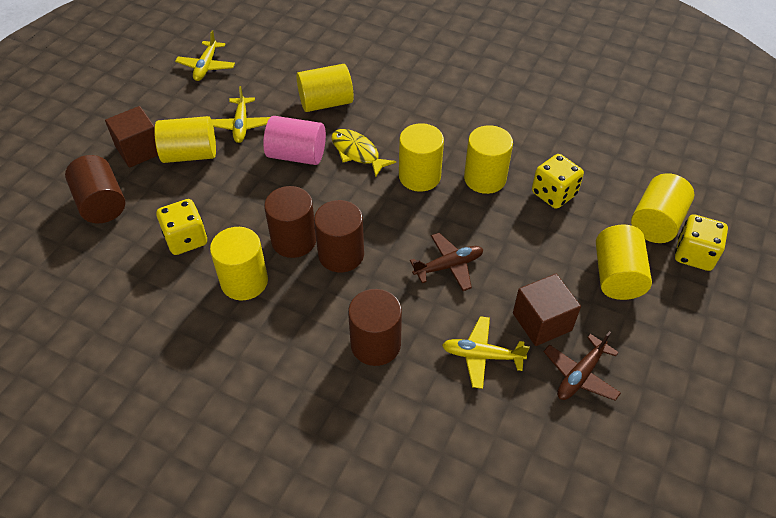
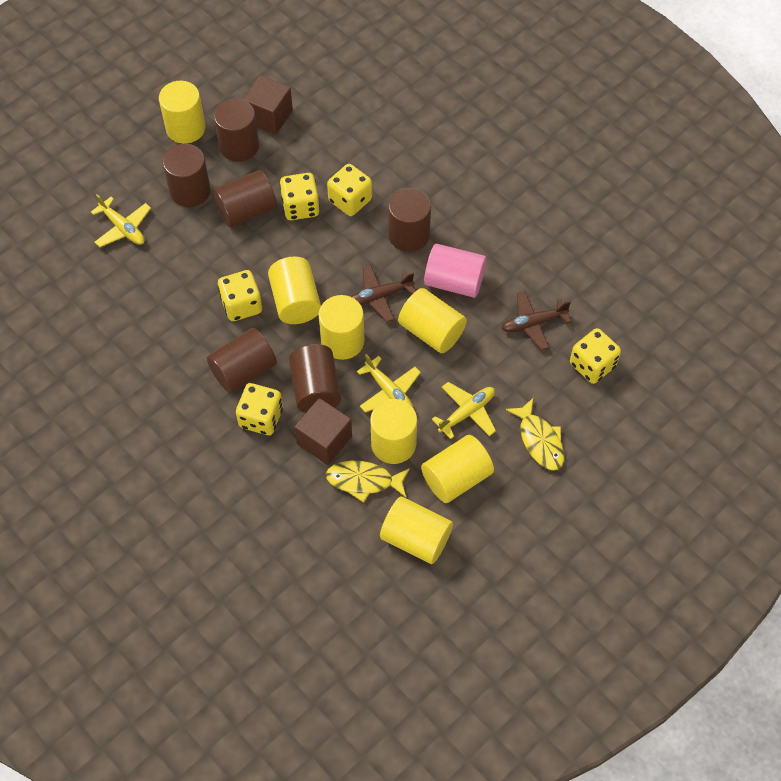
brown cylinder: 4 -> 6
yellow dice: 3 -> 5
yellow fish: 1 -> 2

